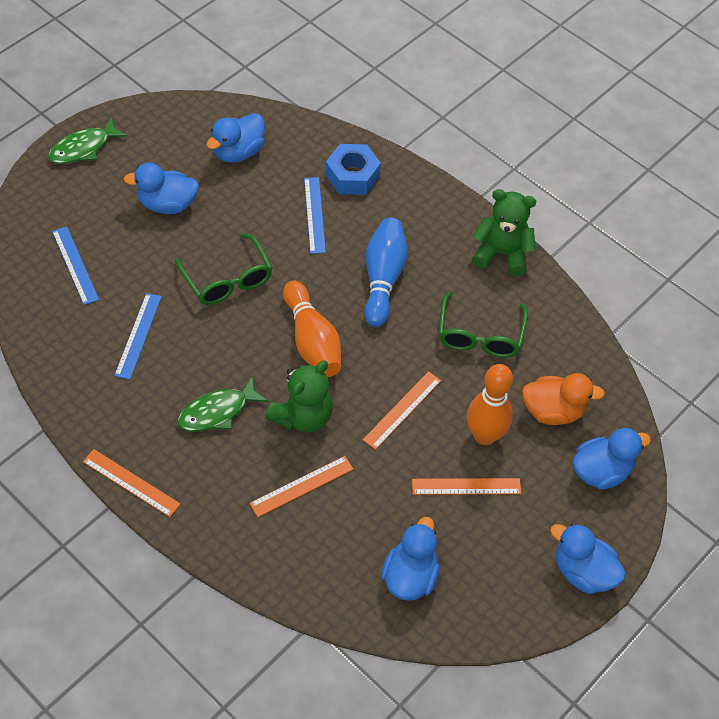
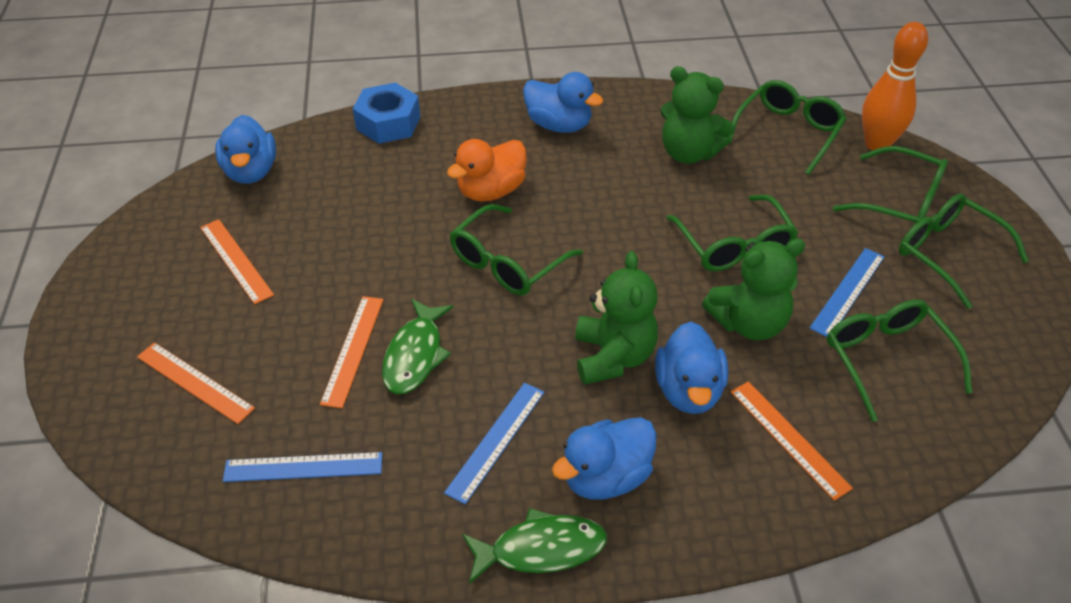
blue bowling pin: 1 -> 0
blue duck: 5 -> 4
green glasses: 2 -> 6
green teddy bear: 2 -> 3
orange bowling pin: 2 -> 1

